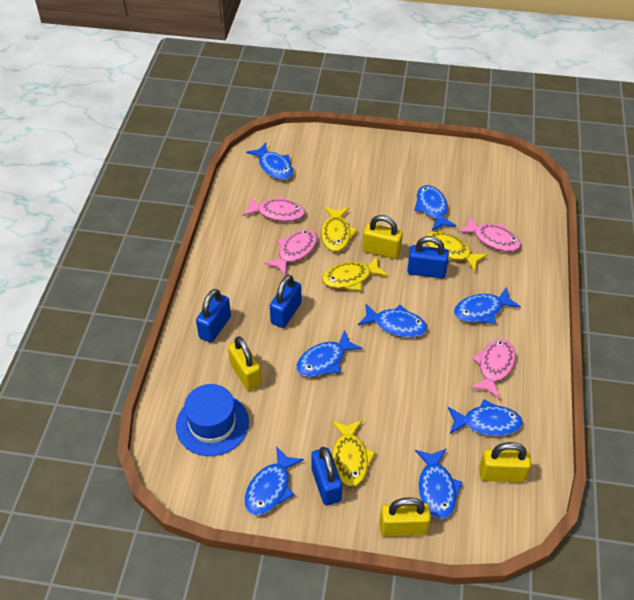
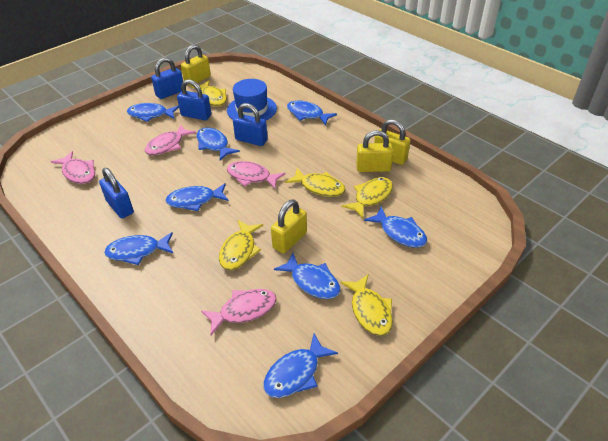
yellow fish: 4 -> 5

